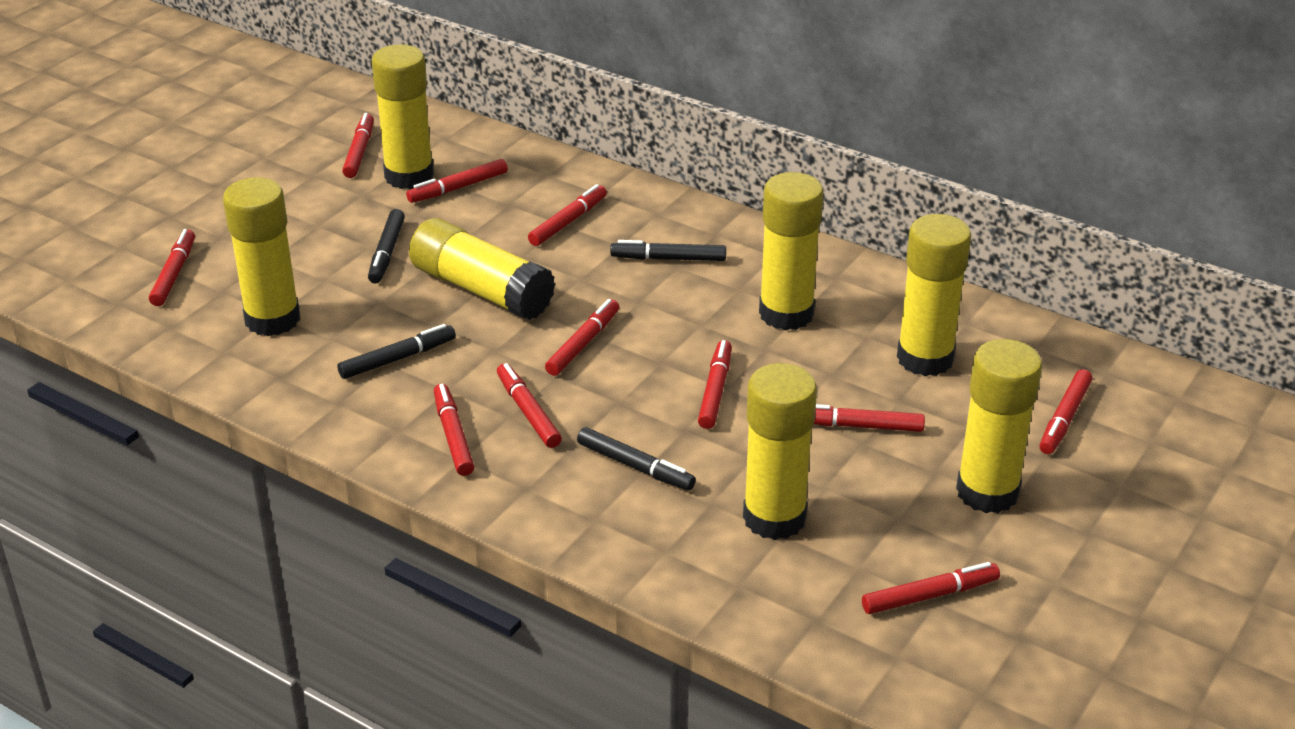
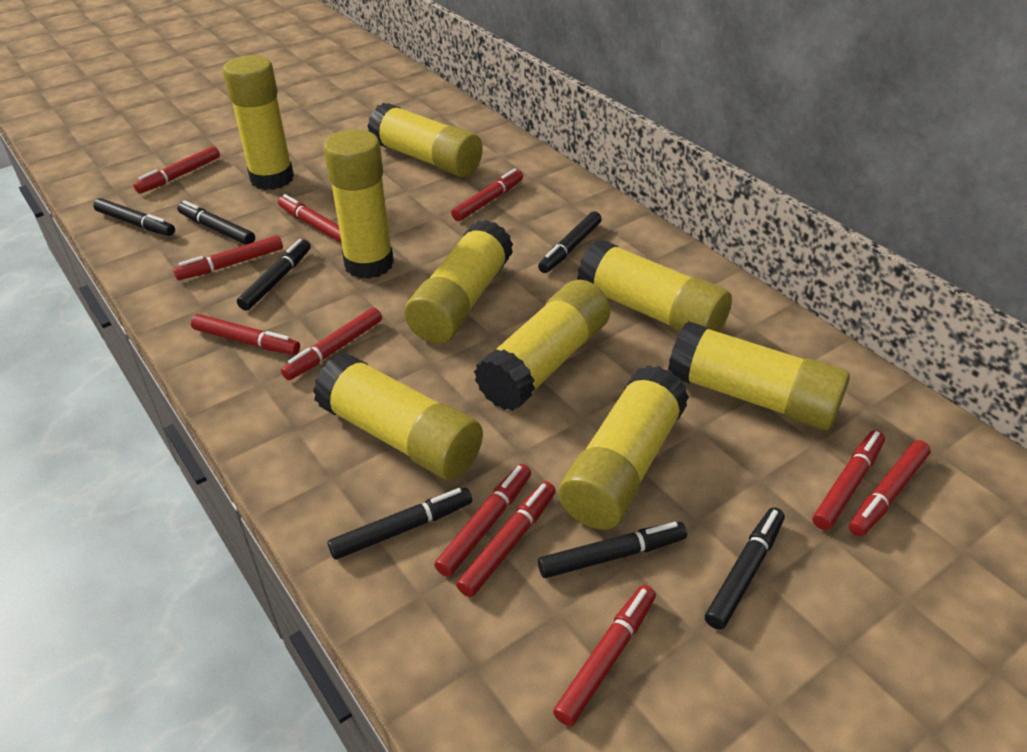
black marker: 4 -> 7
yellow glue stick: 7 -> 9

